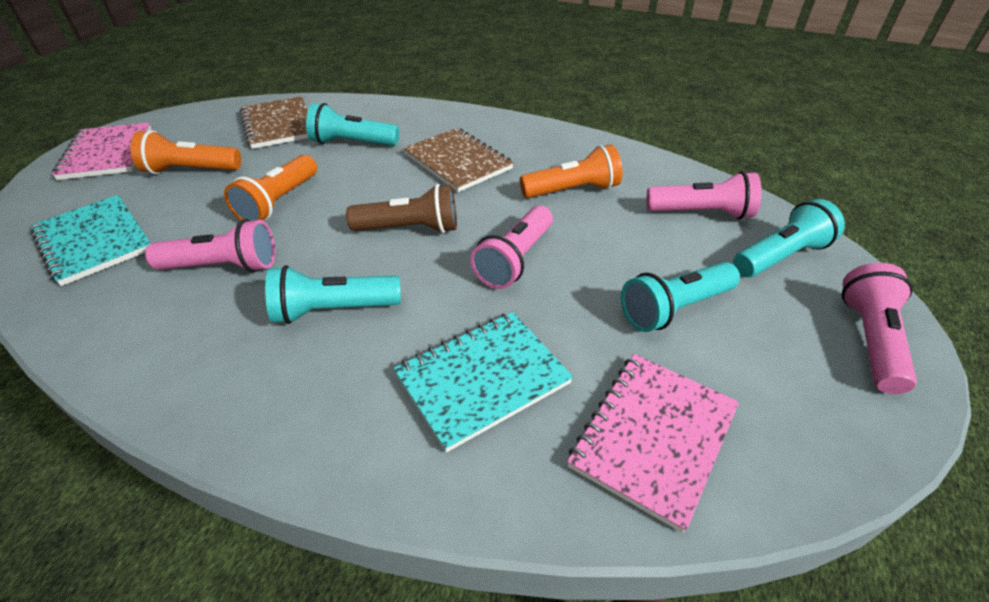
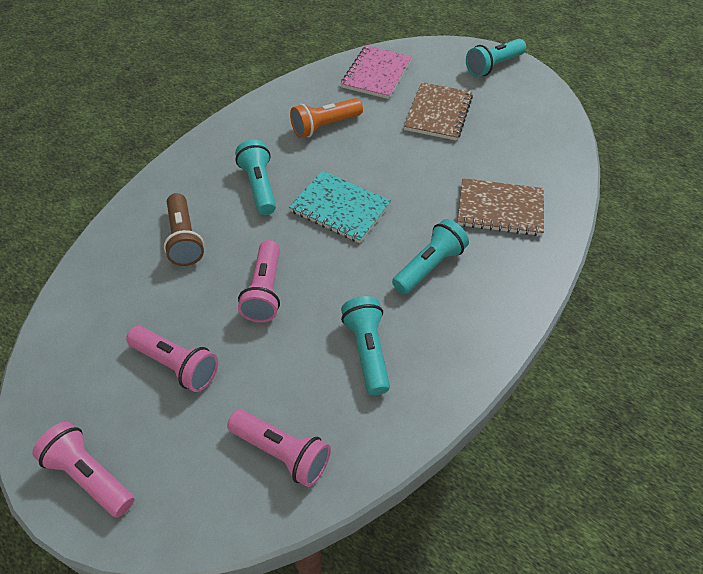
orange flashlight: 3 -> 1
pink notebook: 2 -> 1
turquoise notebook: 2 -> 1

